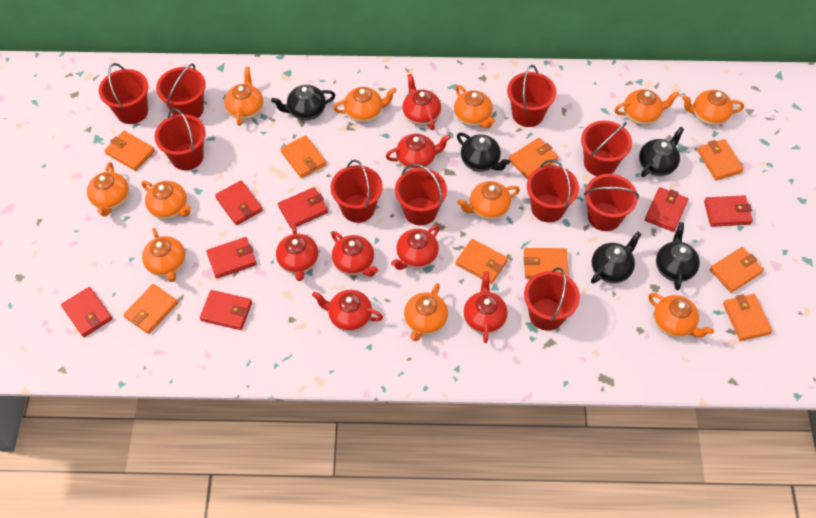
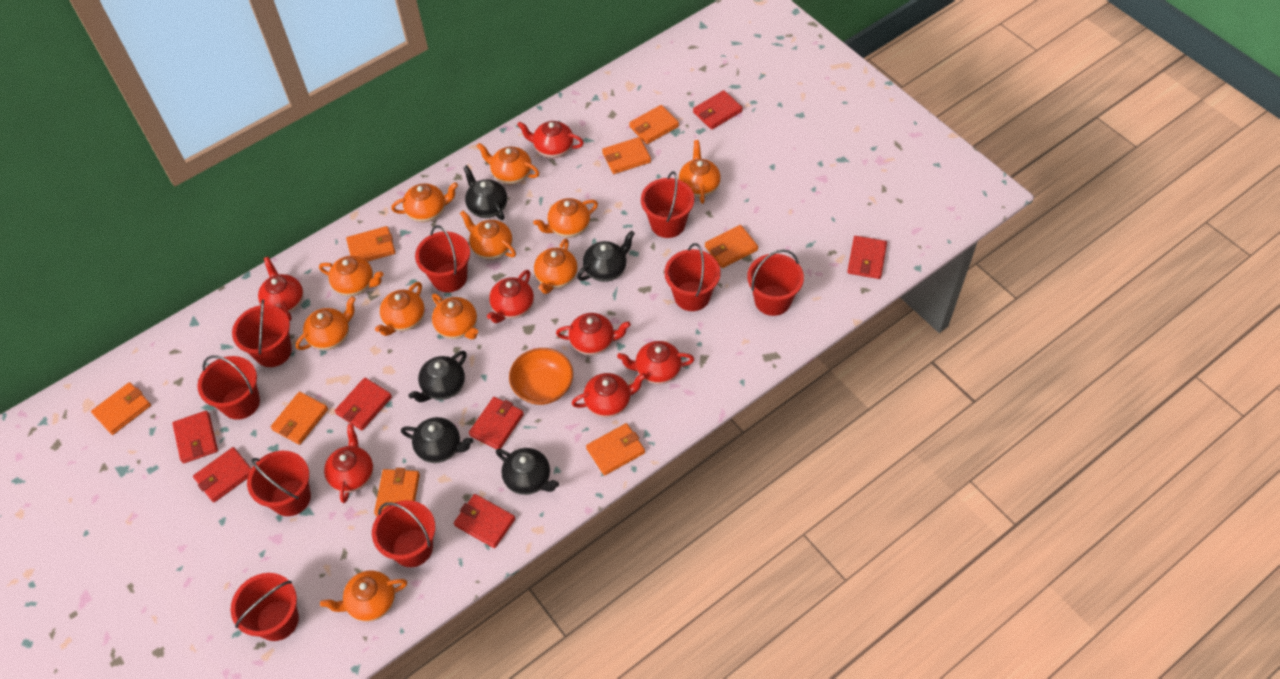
orange bowl: 0 -> 1
orange wallet: 9 -> 8
red bucket: 10 -> 9

